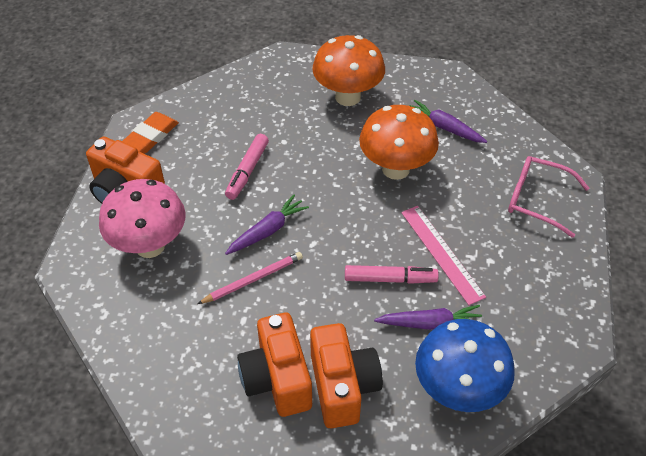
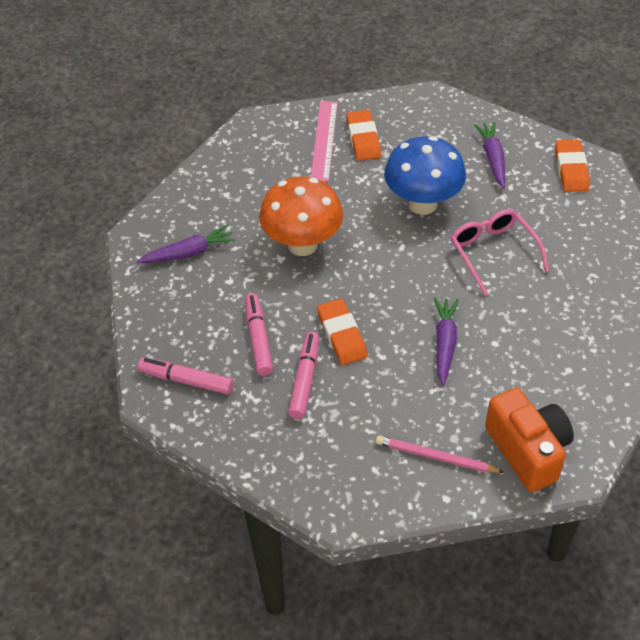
orange camera: 3 -> 1
orange eraser: 1 -> 3
orange mushroom: 2 -> 1
pink marker: 2 -> 3
pink mushroom: 1 -> 0

